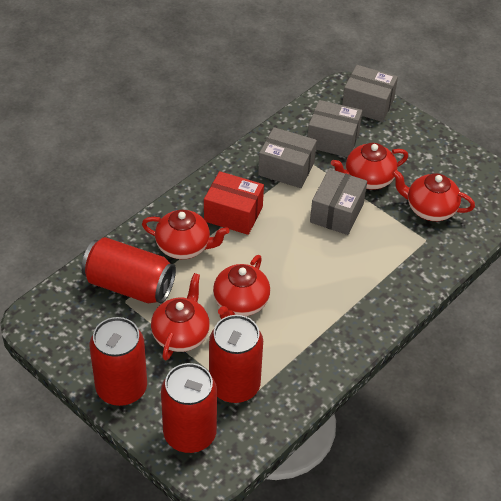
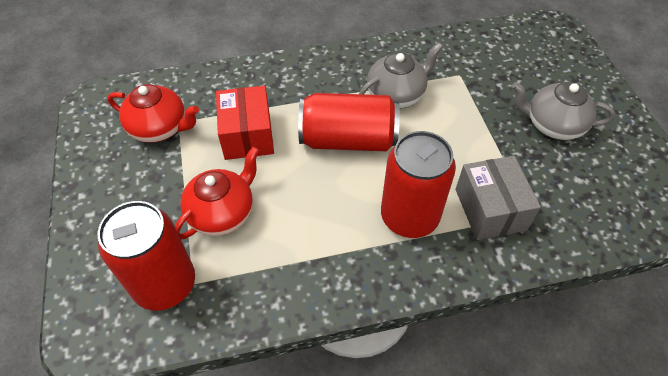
grey box: 4 -> 1
grey teapot: 0 -> 2
red can: 4 -> 3
red teapot: 5 -> 2

